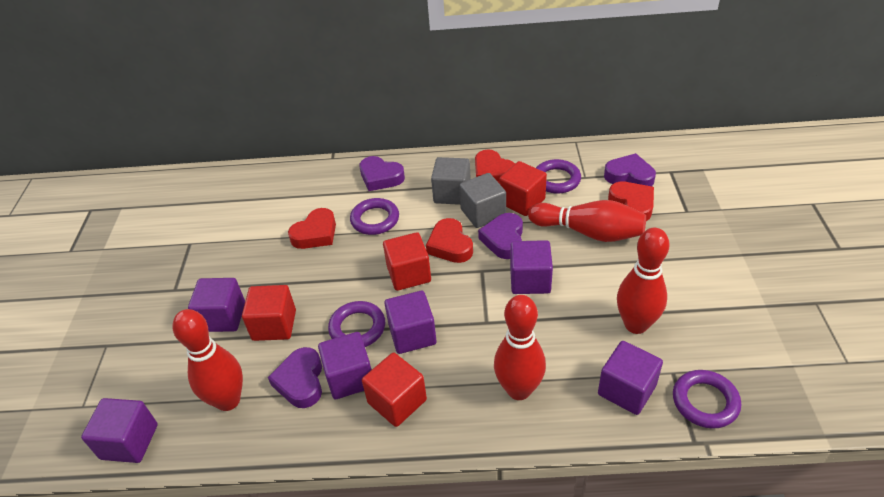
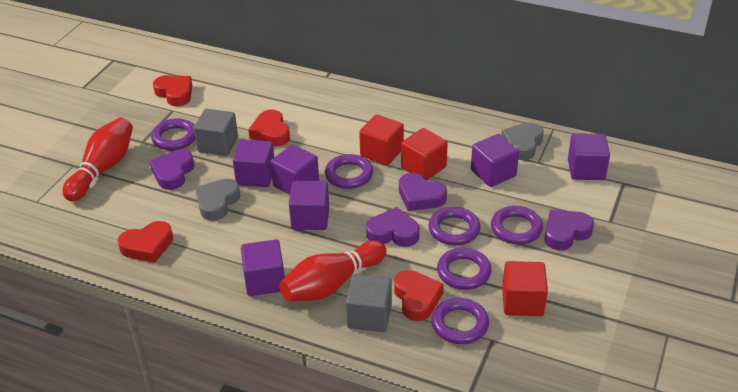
grey heart: 0 -> 2
purple ring: 4 -> 6
red bowling pin: 4 -> 2
red cube: 4 -> 3

